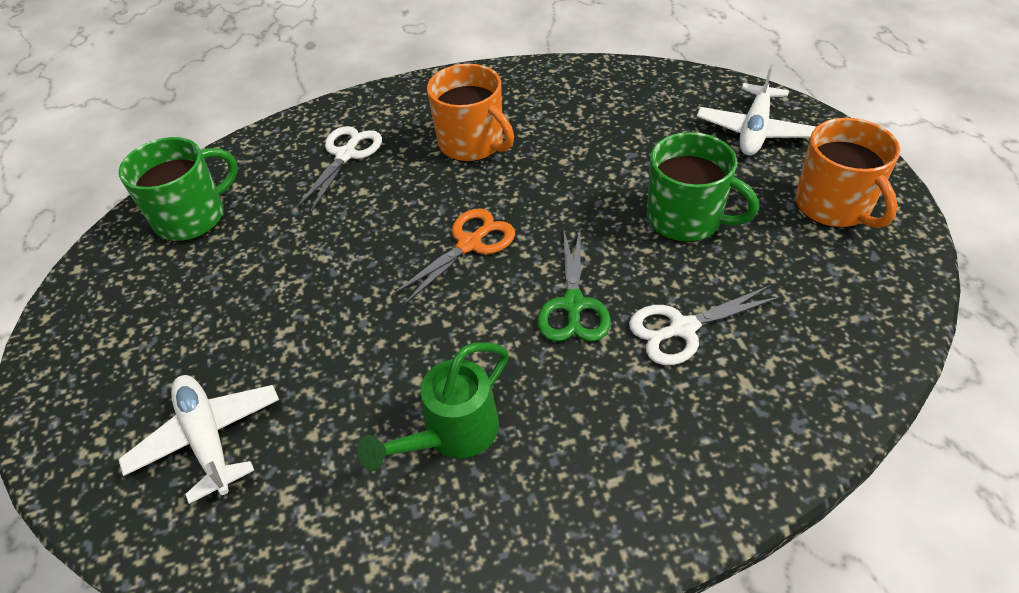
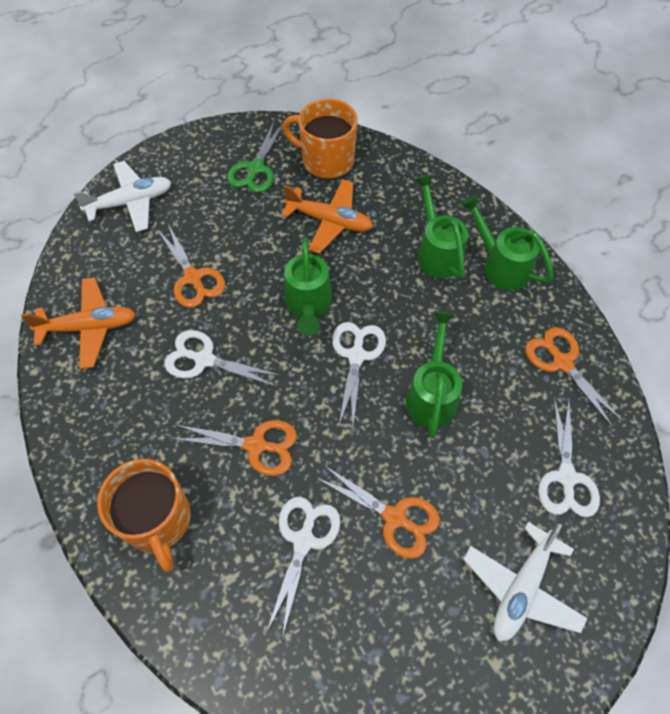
green mug: 2 -> 0
green watering can: 1 -> 4
orange plane: 0 -> 2
orange scissors: 1 -> 4
white scissors: 2 -> 4

